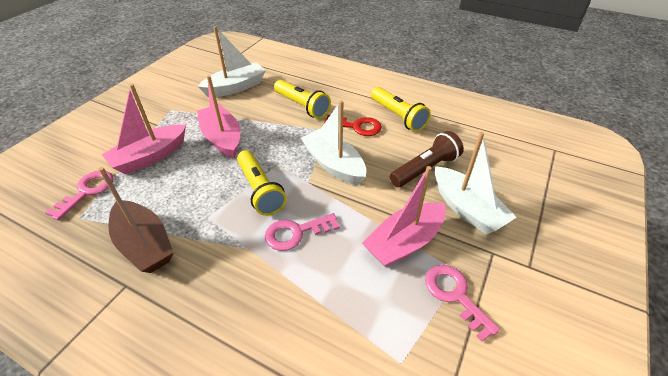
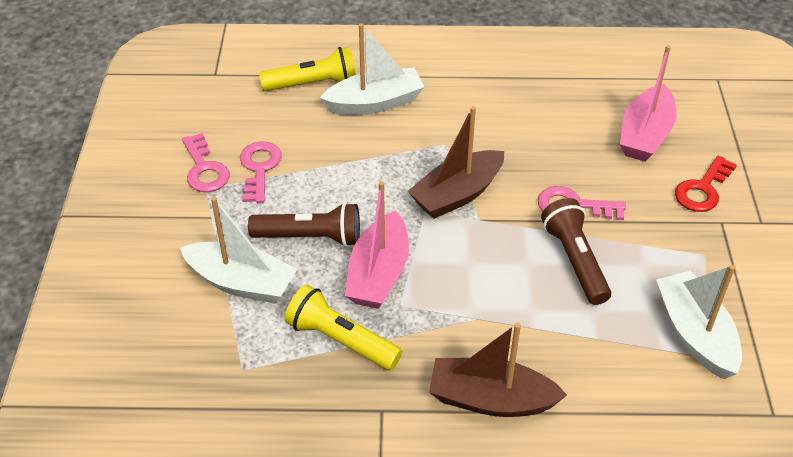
brown boat: 1 -> 2
brown flashlight: 1 -> 2
pink boat: 3 -> 2
yellow flashlight: 3 -> 2

